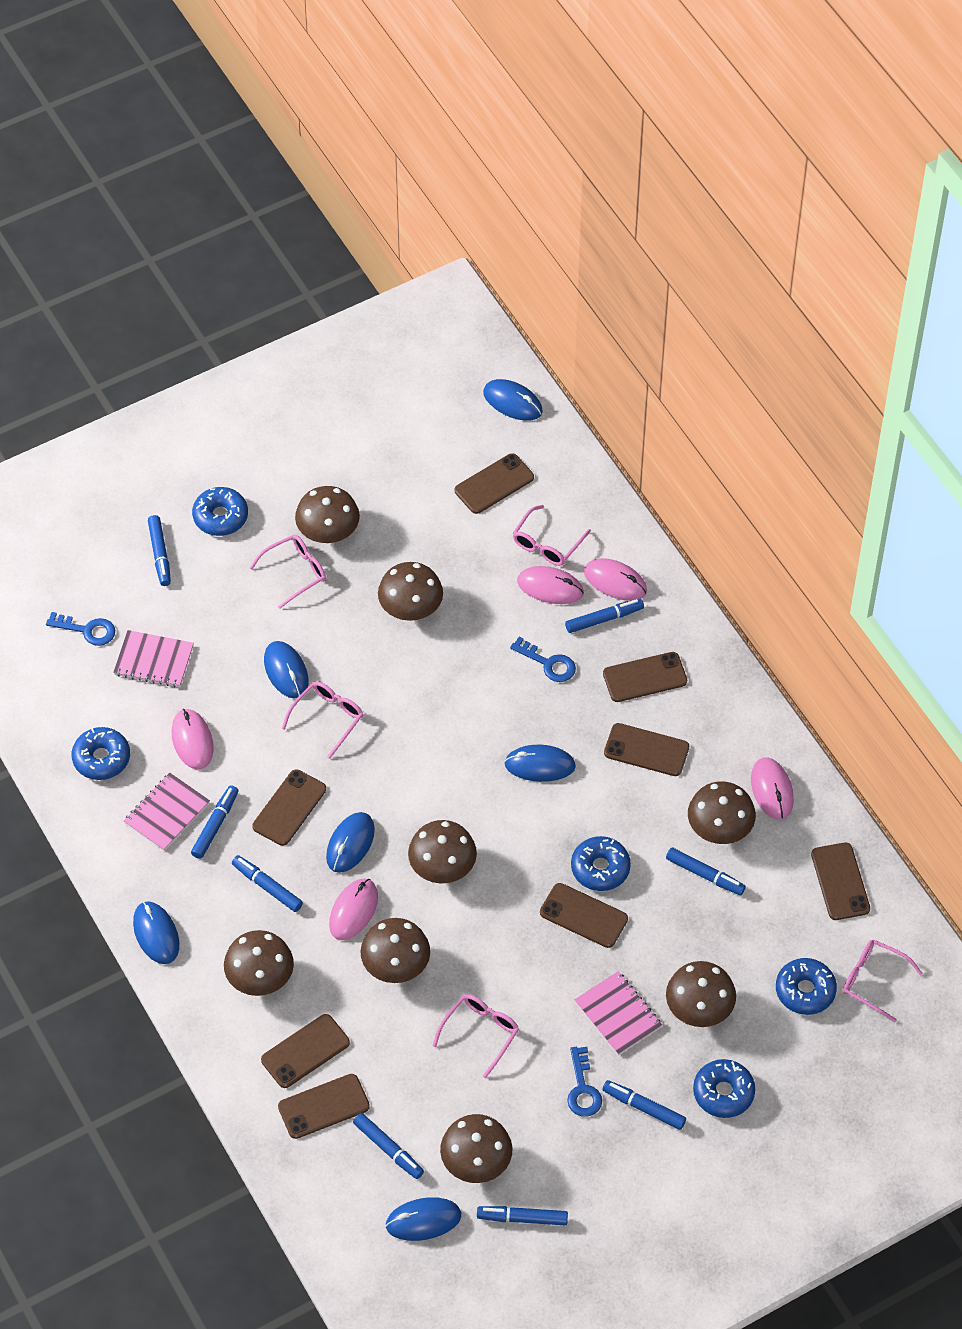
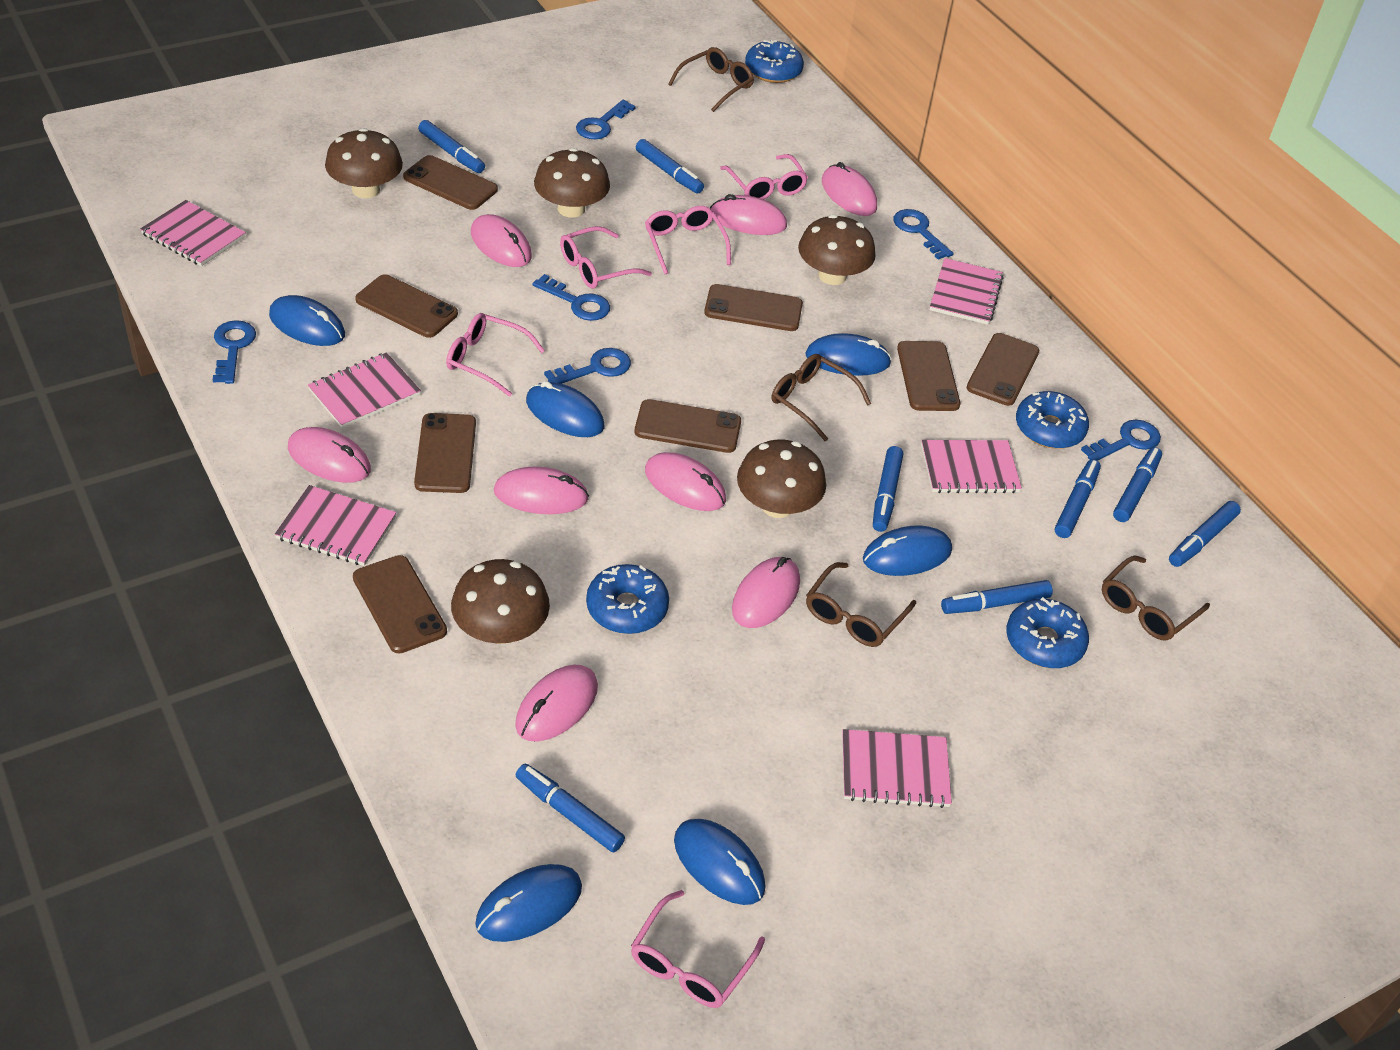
blue donut: 5 -> 4
blue key: 3 -> 6
brown glasses: 0 -> 4
brown mushroom: 8 -> 5
pink mouse: 5 -> 8
pink notebook: 3 -> 6

